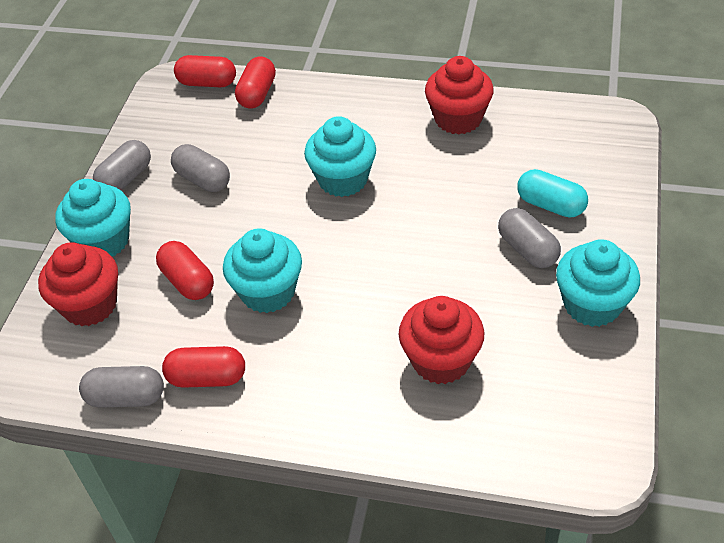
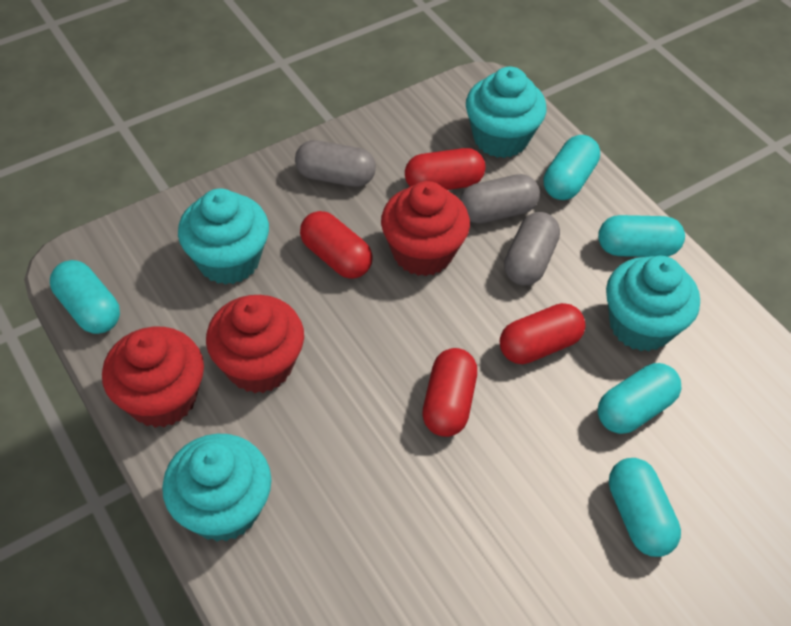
grey capsule: 4 -> 3
turquoise capsule: 1 -> 5

